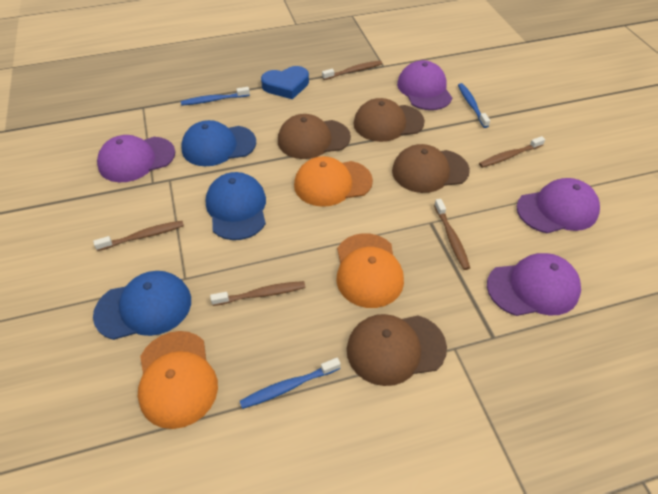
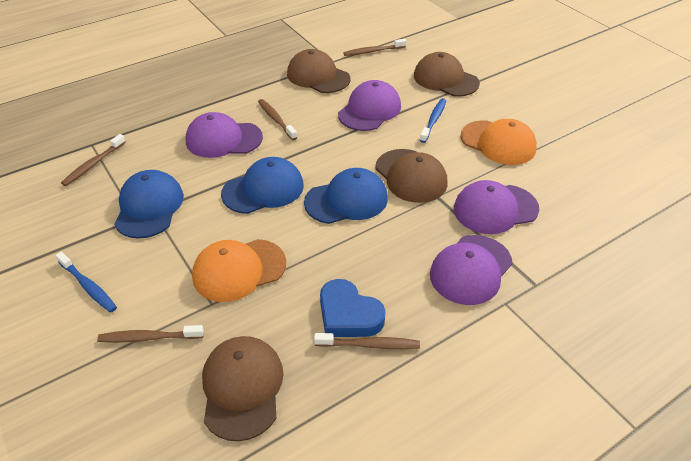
blue toothbrush: 3 -> 2
orange cap: 3 -> 2

